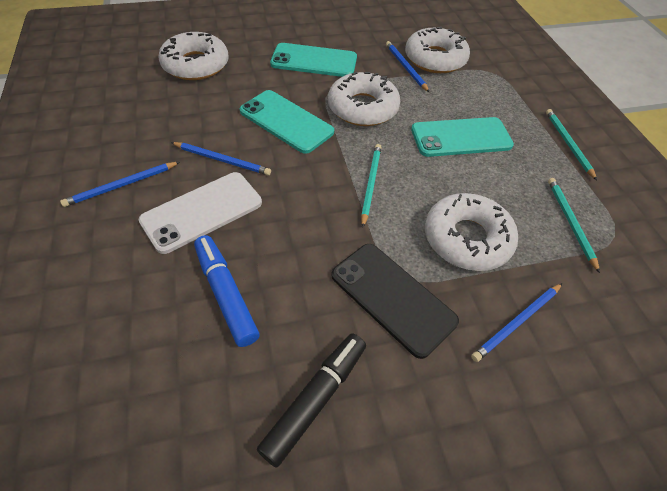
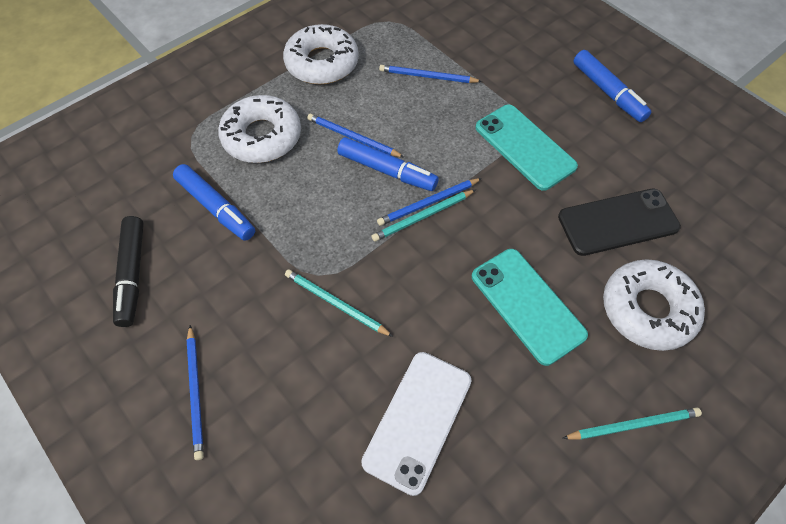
blue marker: 1 -> 3
turquoise phone: 3 -> 2
white donut: 4 -> 3

